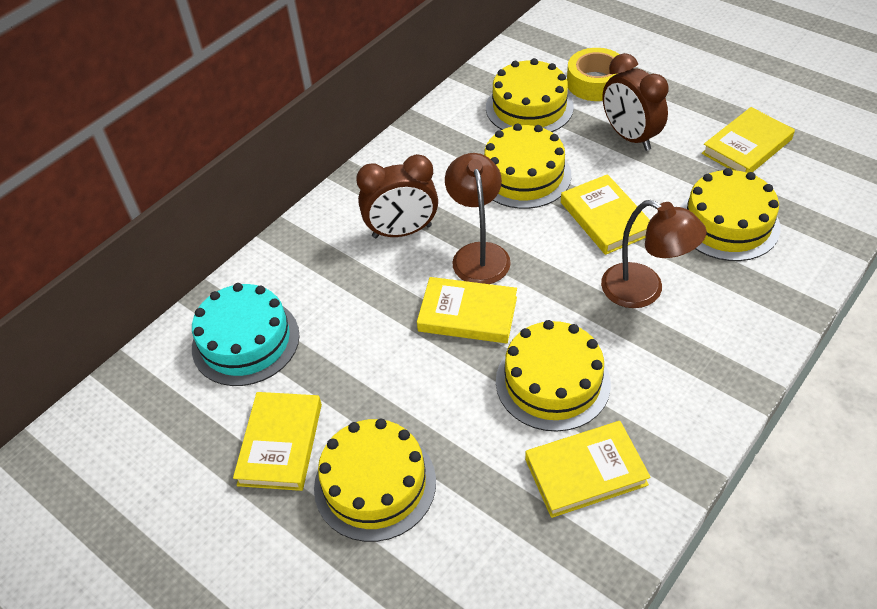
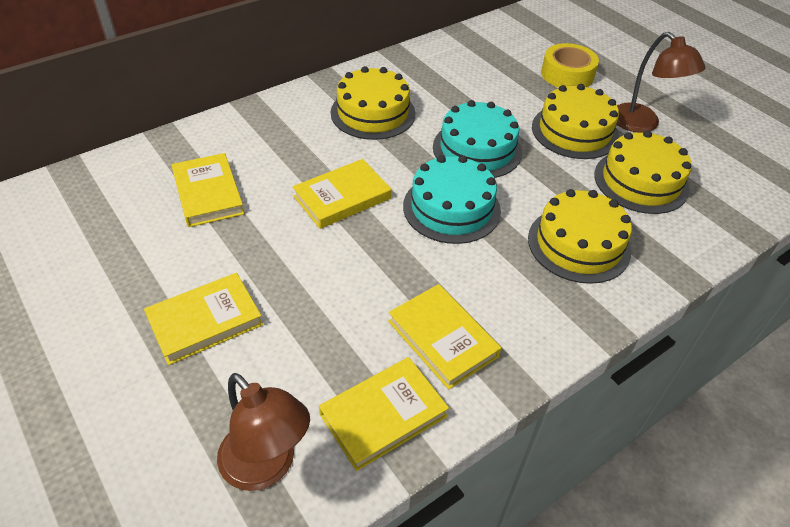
brown clock: 2 -> 0
turquoise cake: 1 -> 2
yellow cake: 5 -> 4

